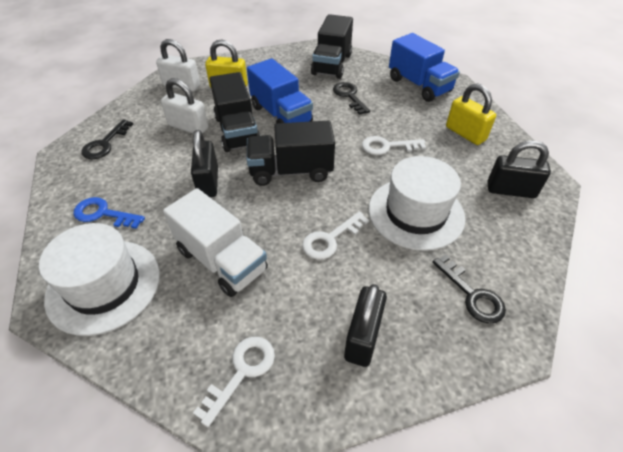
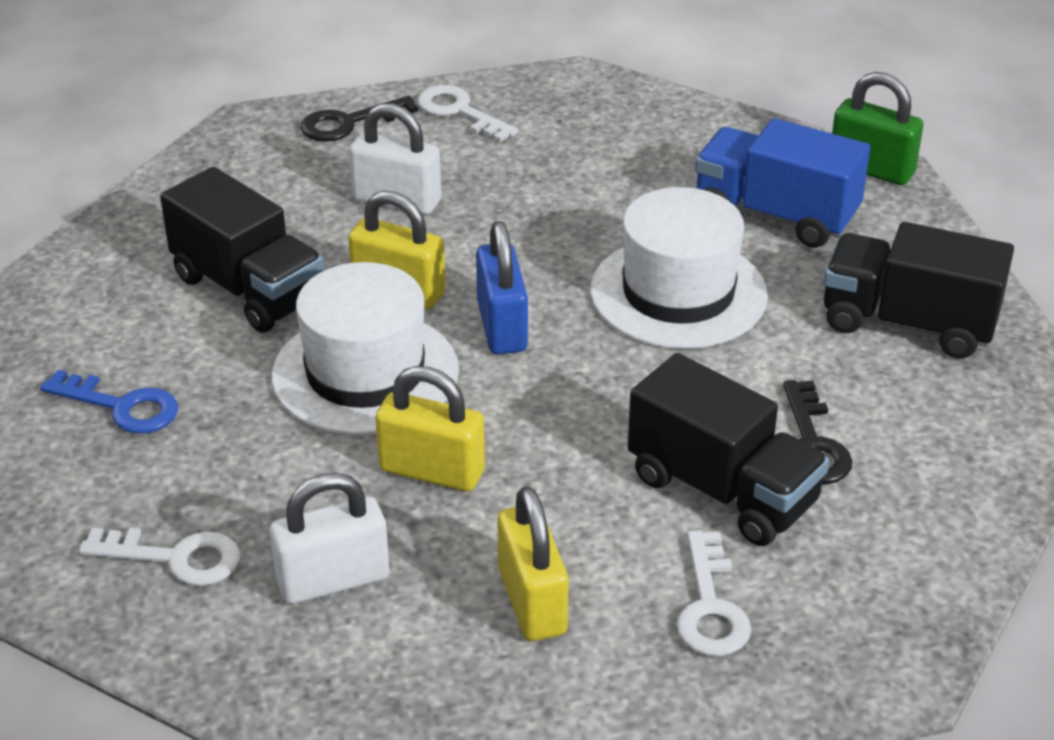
black key: 3 -> 2
black padlock: 3 -> 0
blue padlock: 0 -> 1
blue truck: 2 -> 1
green padlock: 0 -> 1
white truck: 1 -> 0
yellow padlock: 2 -> 3

